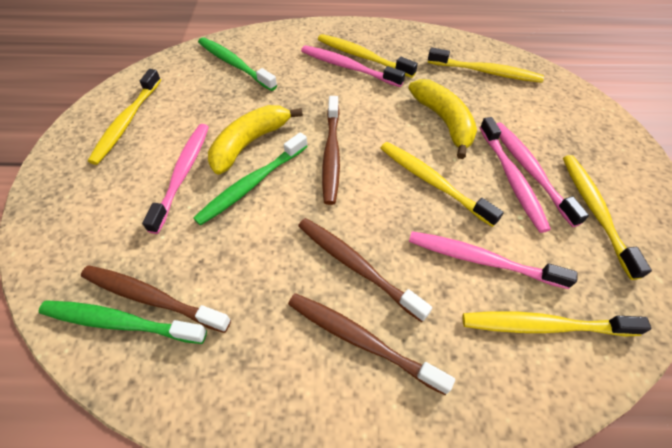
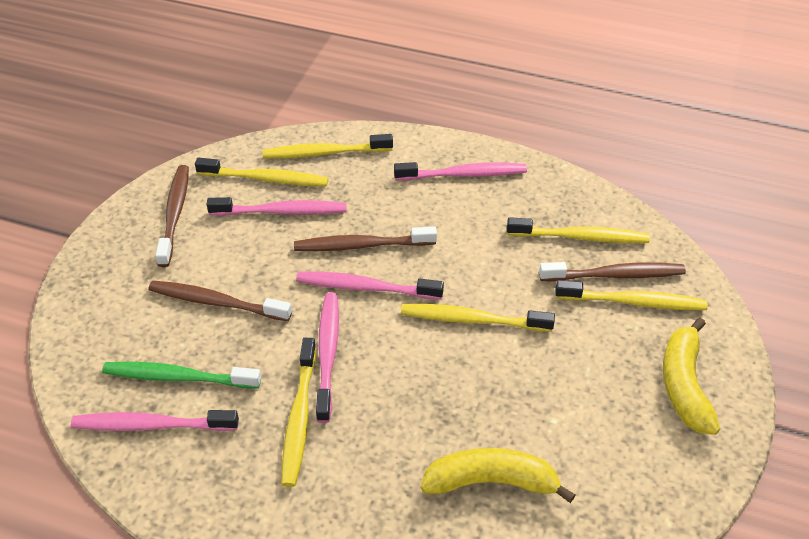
green toothbrush: 3 -> 1

